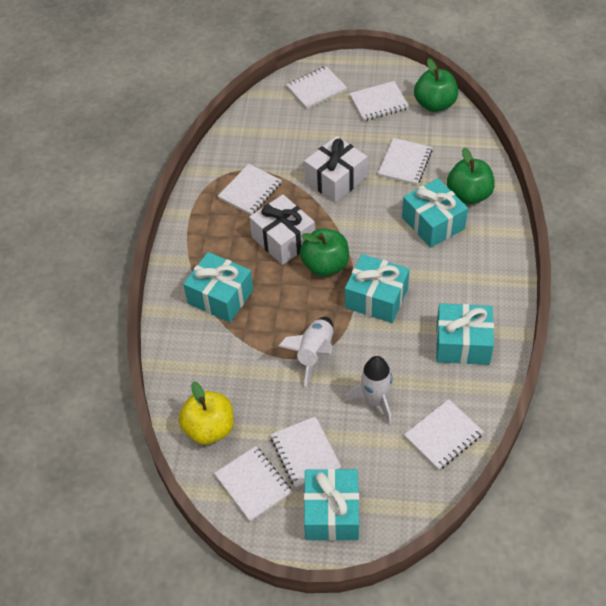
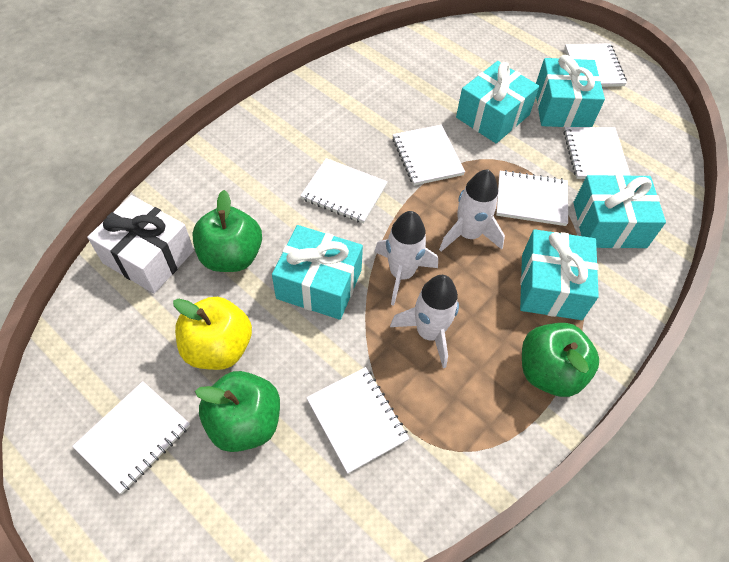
white gift: 2 -> 1
white rocket: 2 -> 3

